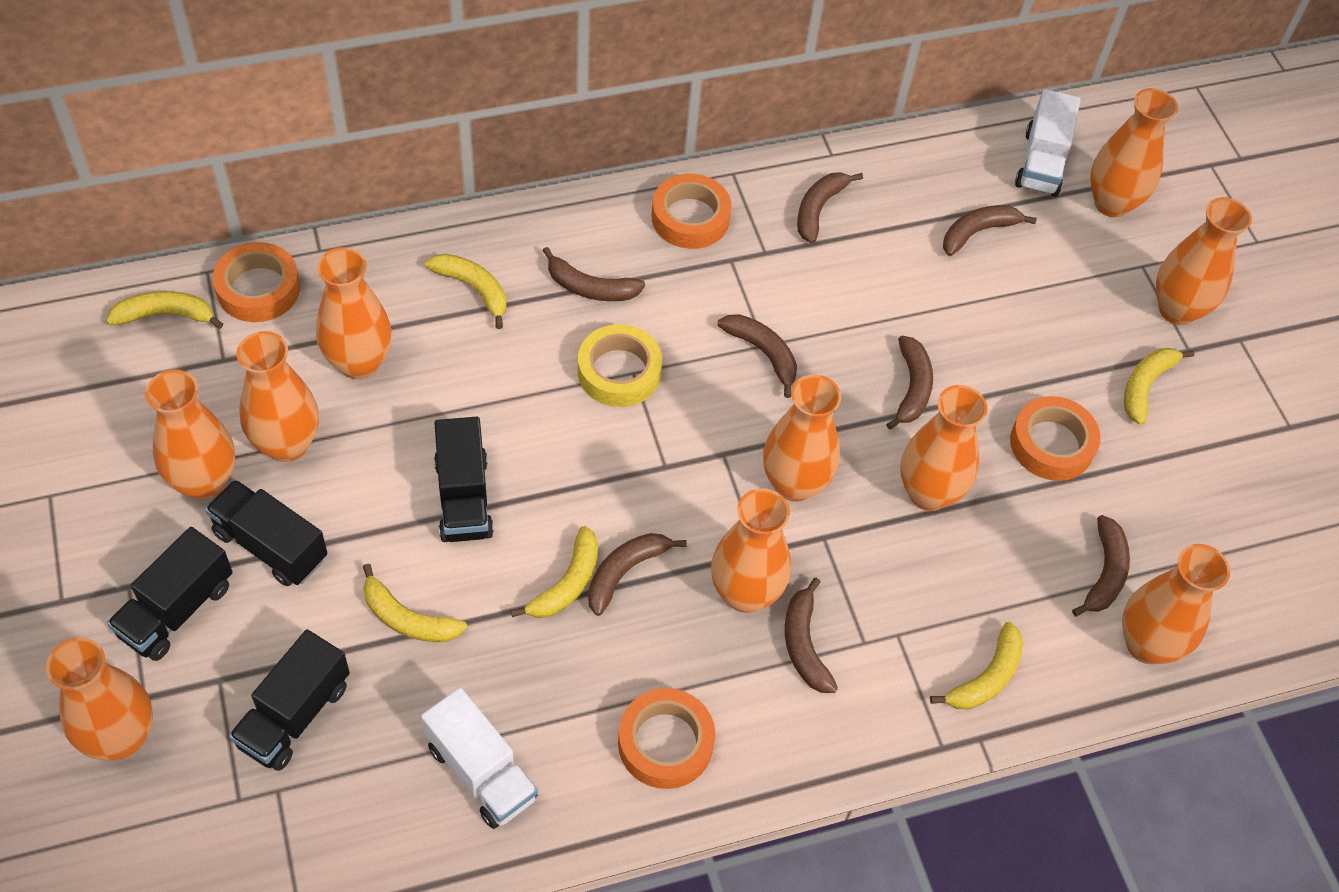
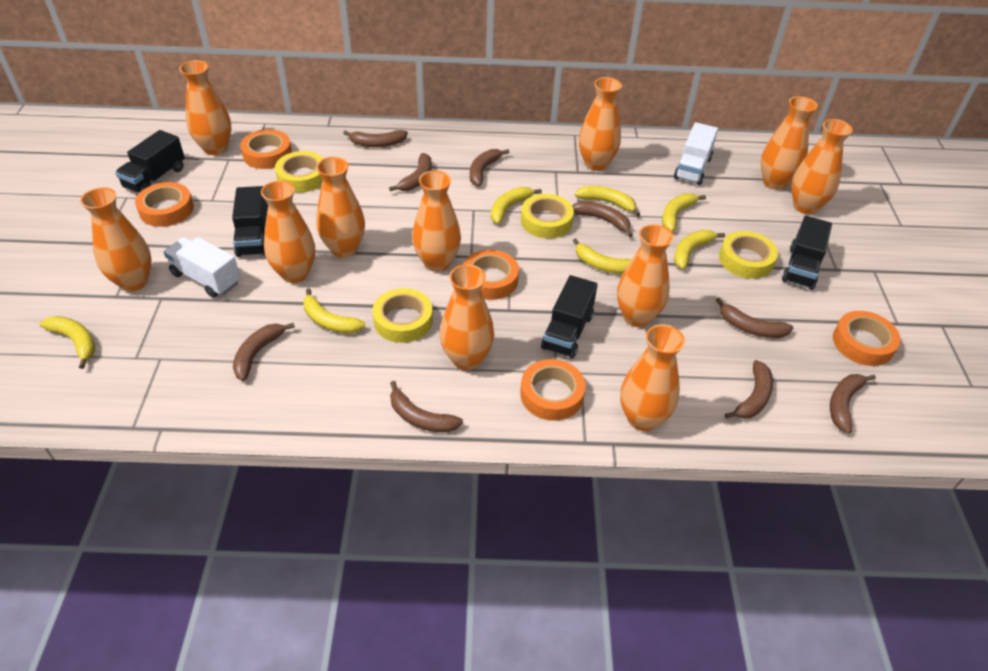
brown banana: 8 -> 9
orange tape: 4 -> 5
orange vase: 10 -> 11
yellow banana: 6 -> 7
yellow tape: 1 -> 4

